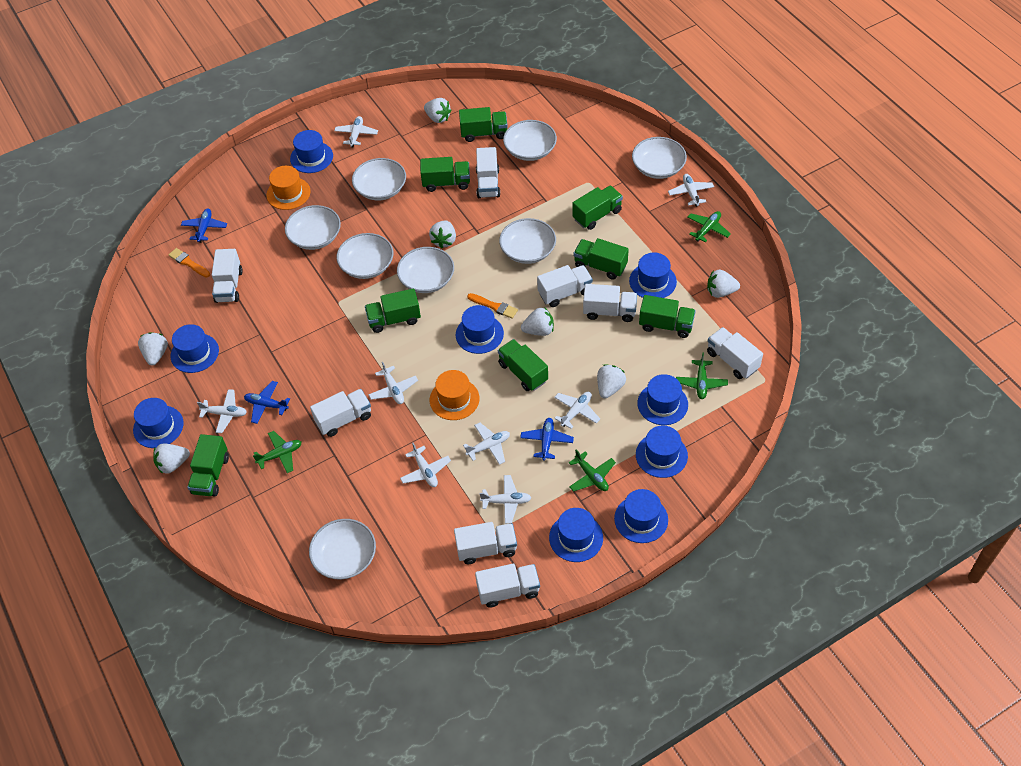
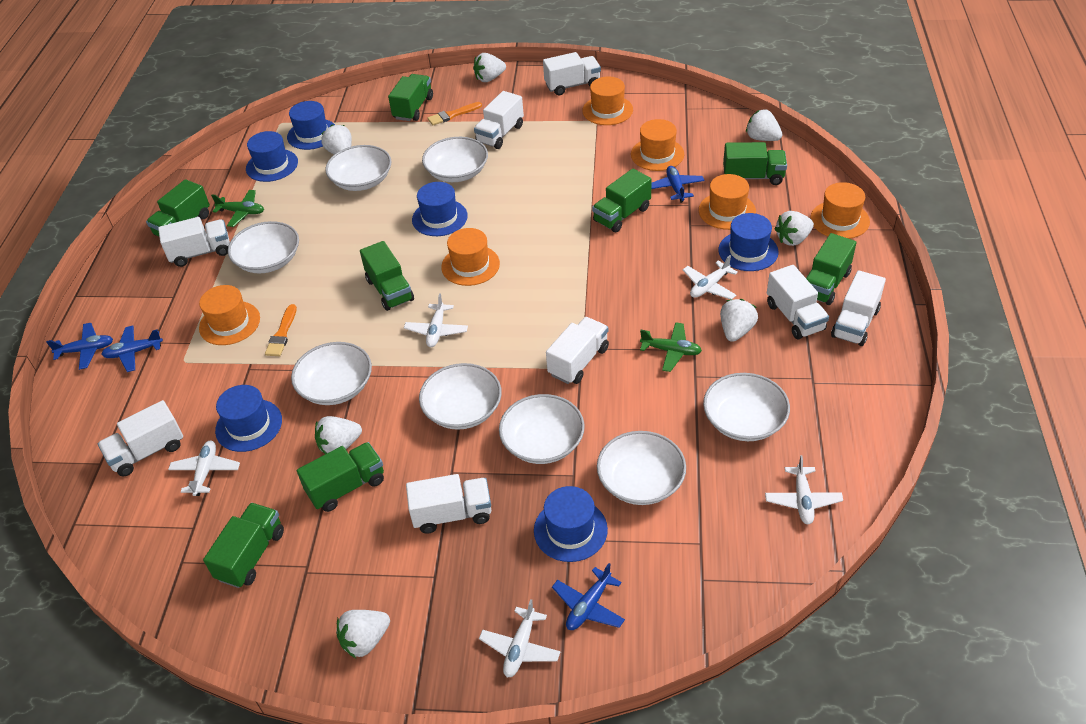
blue hat: 9 -> 6
blue plane: 3 -> 4
green plane: 4 -> 2
orange hat: 2 -> 6
white plane: 8 -> 5

